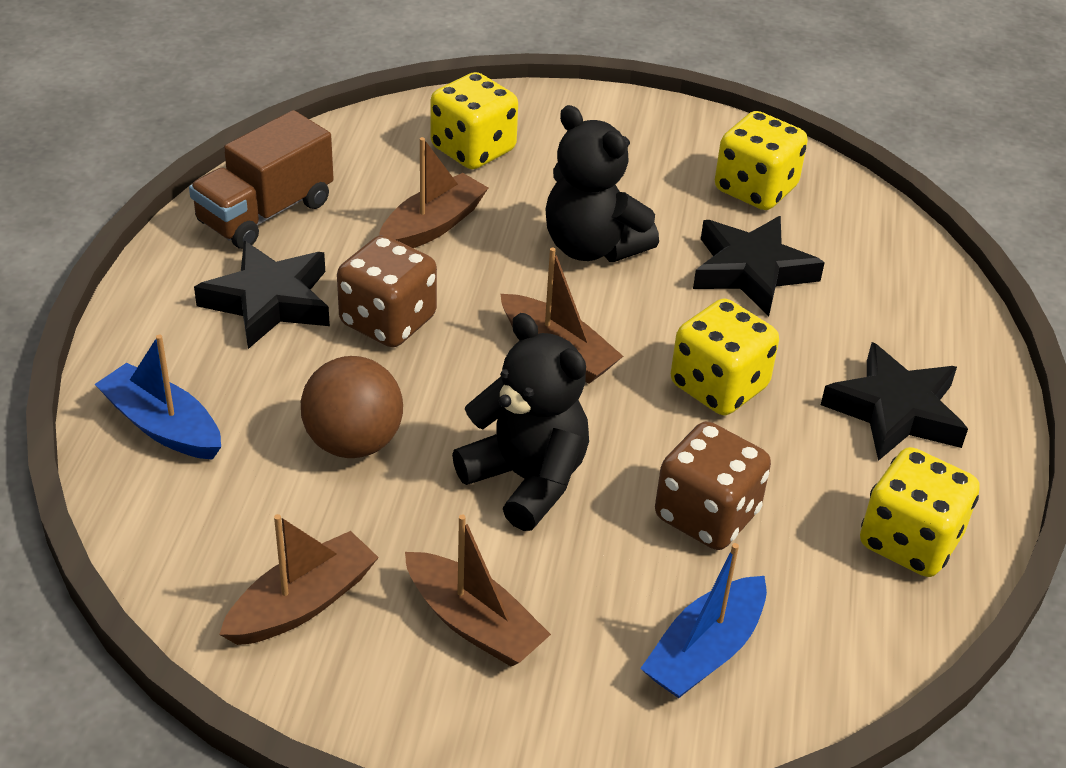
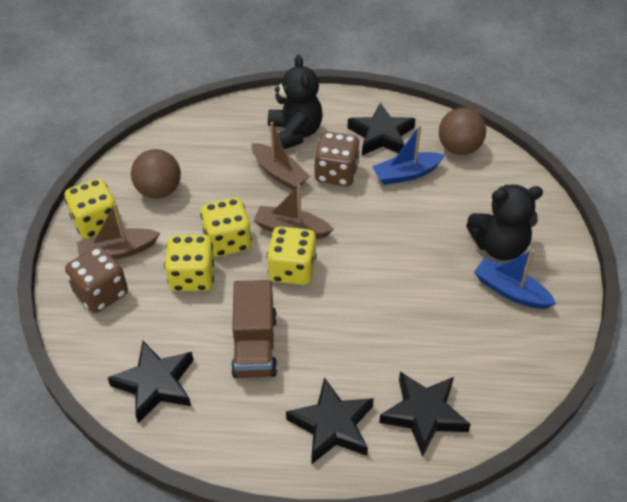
black star: 3 -> 4
brown ball: 1 -> 2
brown boat: 4 -> 3

